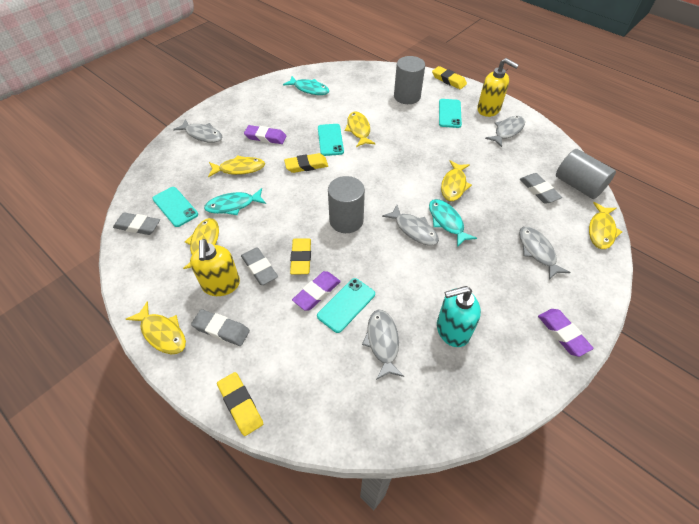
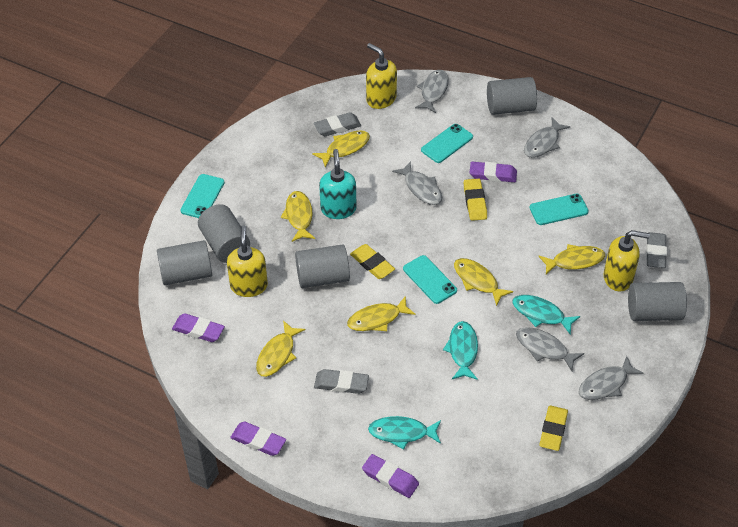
grey cylinder: 3 -> 5
grey eraser: 4 -> 3
purple eraser: 3 -> 4
yellow eraser: 4 -> 3
yellow soap dispenser: 2 -> 3

